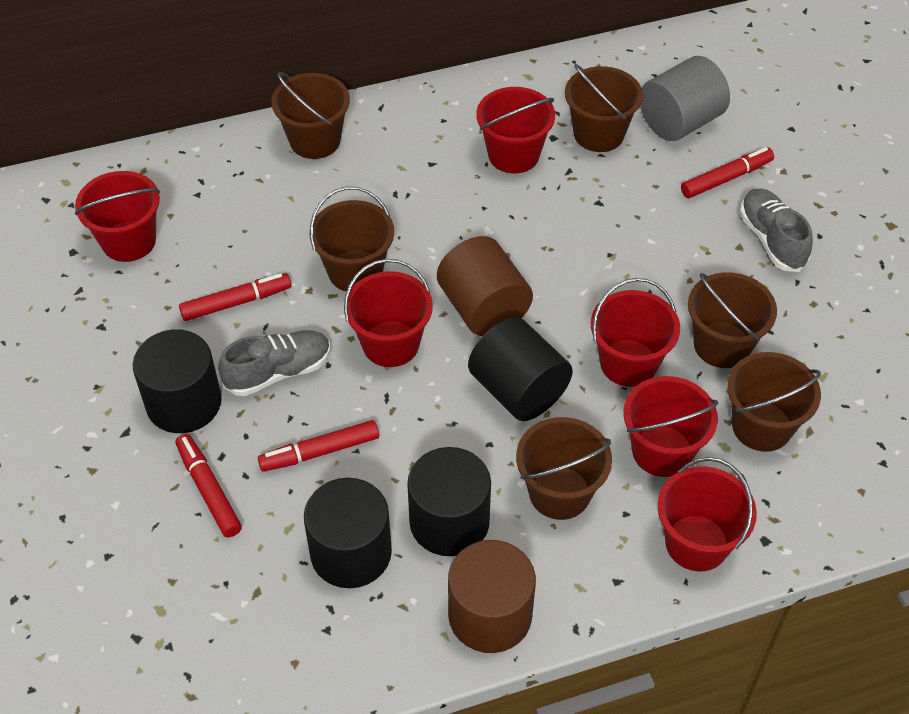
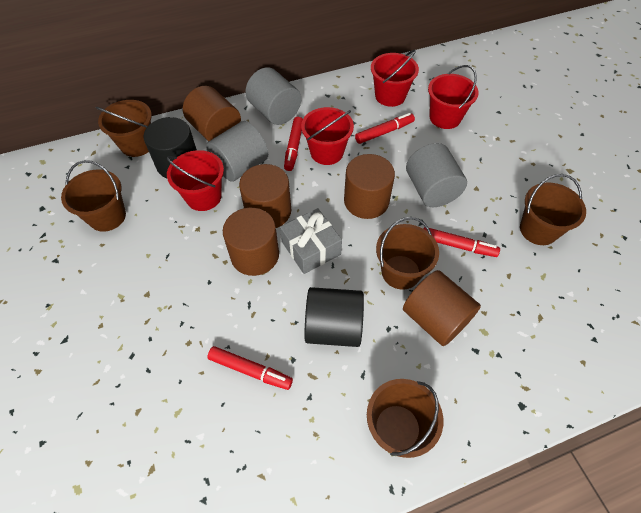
black cylinder: 4 -> 2
brown bucket: 6 -> 5
brown cylinder: 2 -> 5
grey cylinder: 1 -> 3
grey gift: 0 -> 1
grey shoe: 2 -> 0
red bucket: 6 -> 4

